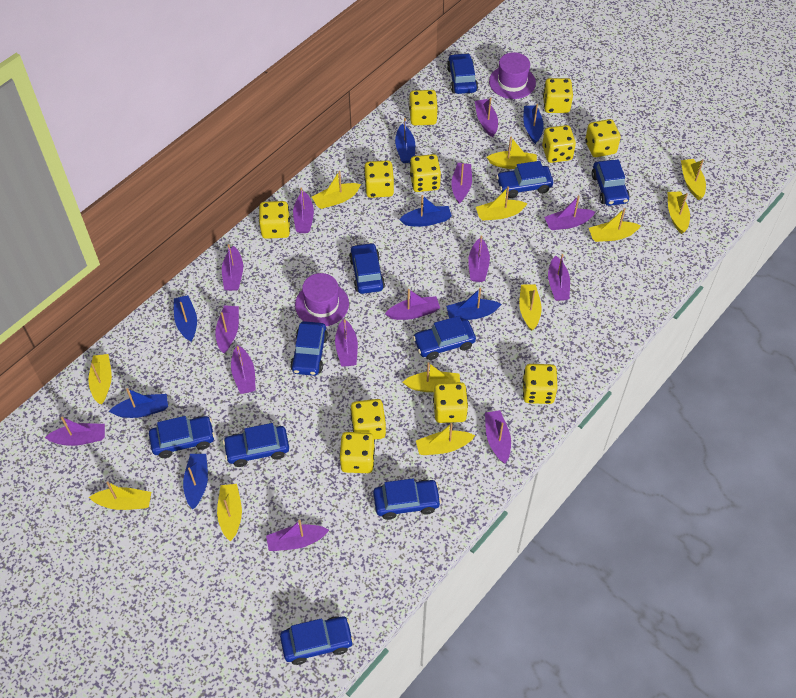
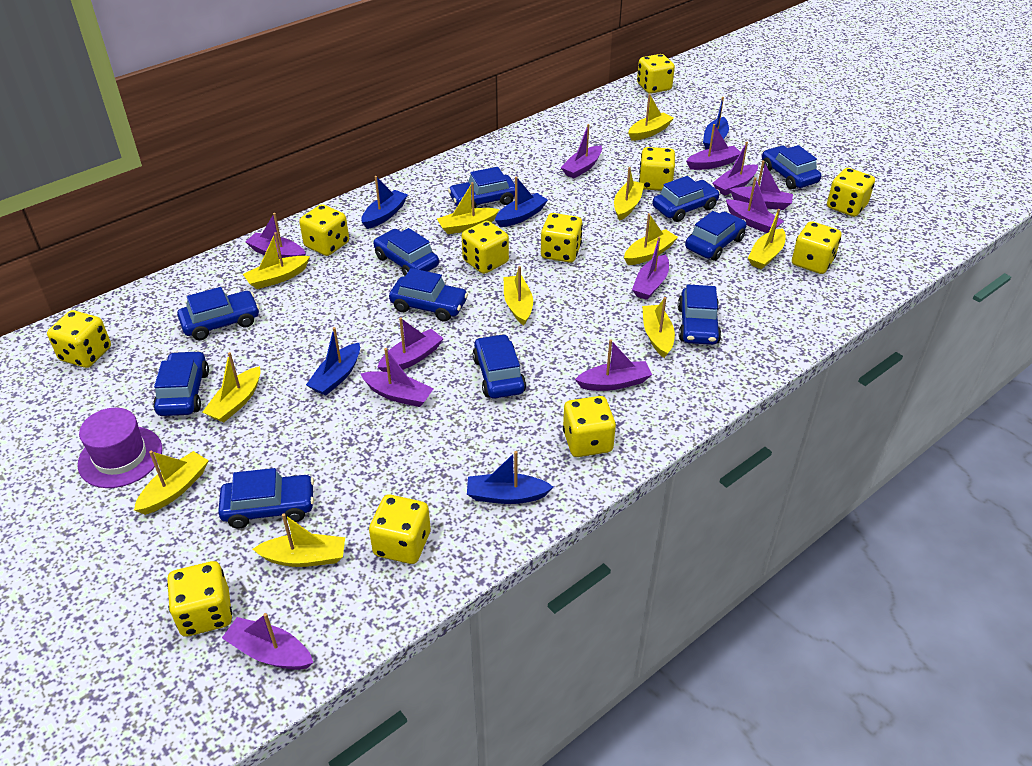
blue boat: 7 -> 5
blue car: 10 -> 11
purple boat: 14 -> 11
purple hat: 2 -> 1
yellow boat: 12 -> 11

